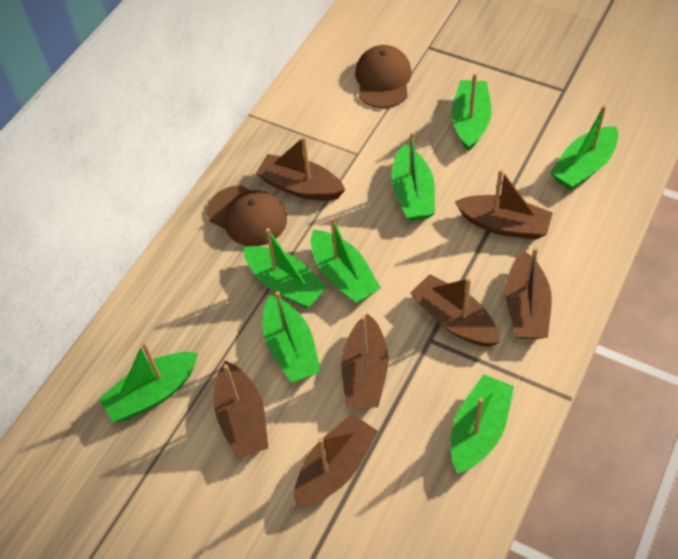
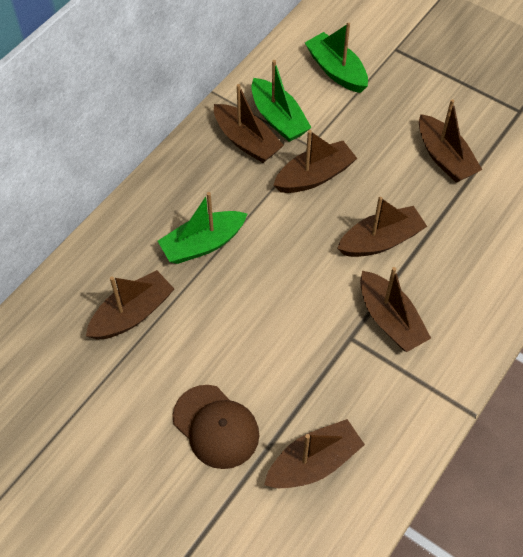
brown cap: 2 -> 1
green boat: 8 -> 3

